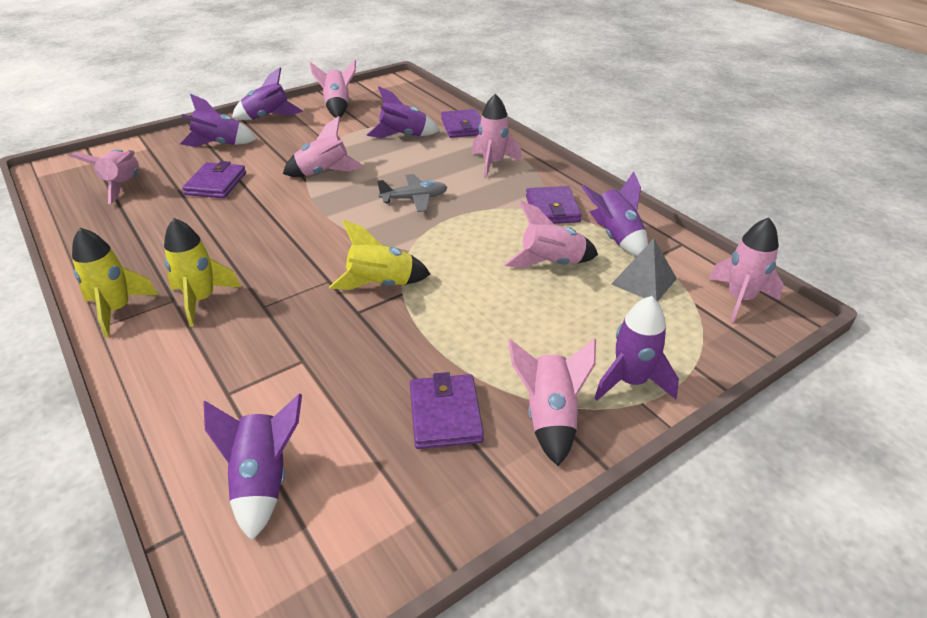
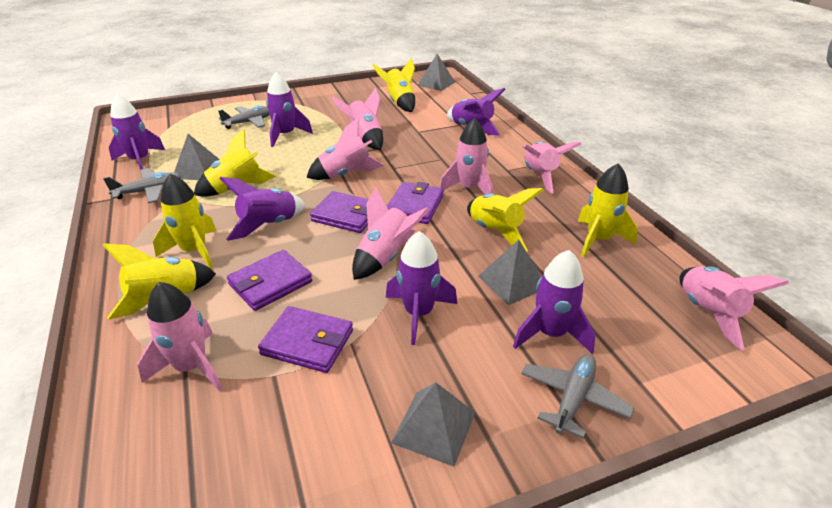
grey plane: 1 -> 3
grey pyramid: 1 -> 4
yellow rocket: 3 -> 6

